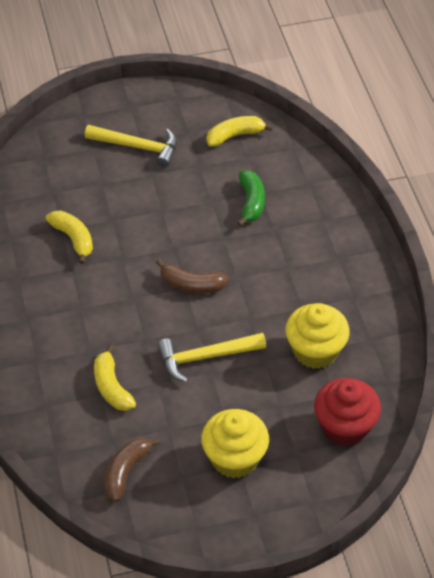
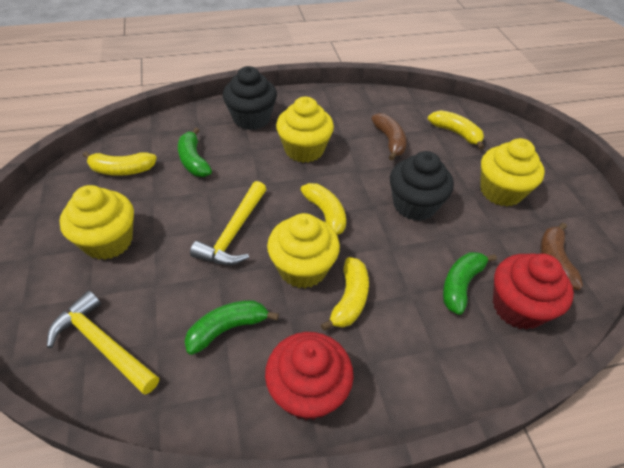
black cupcake: 0 -> 2
green banana: 1 -> 3
red cupcake: 1 -> 2
yellow banana: 3 -> 4
yellow cupcake: 2 -> 4

